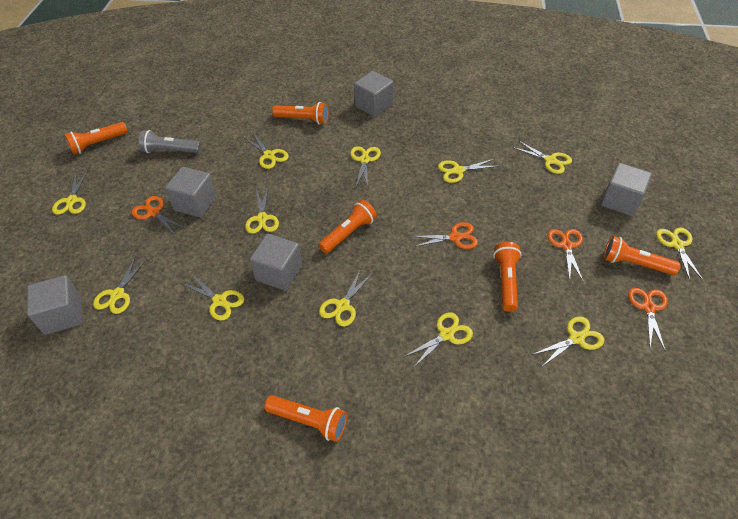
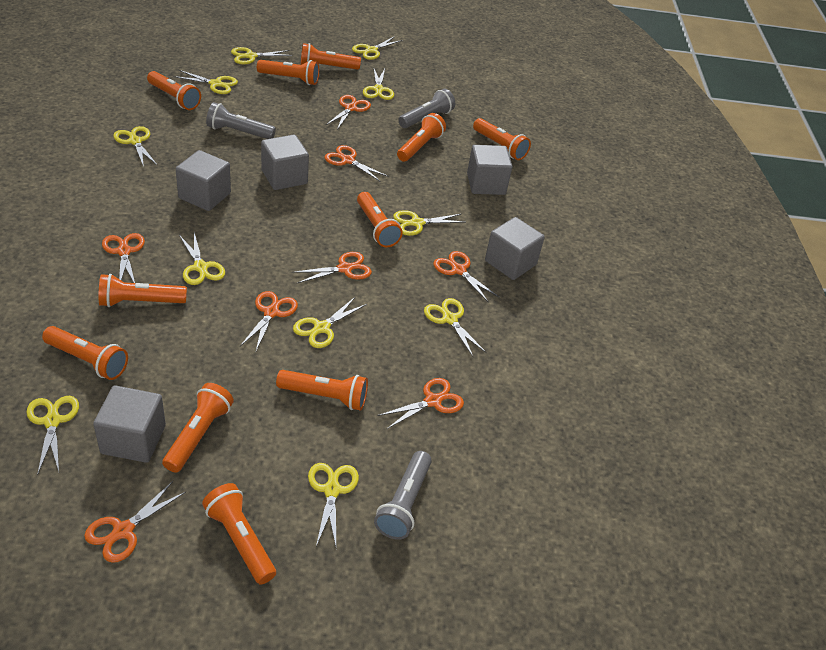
grey flashlight: 1 -> 3
orange flashlight: 6 -> 11
orange scissors: 4 -> 8
yellow scissors: 12 -> 11

